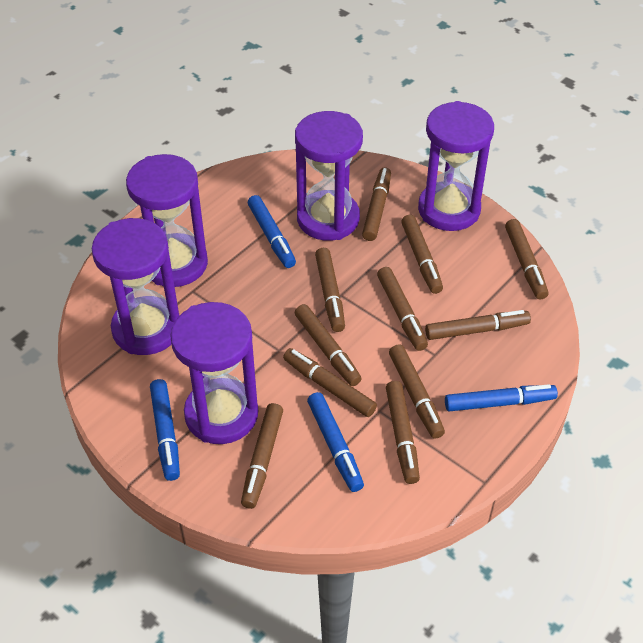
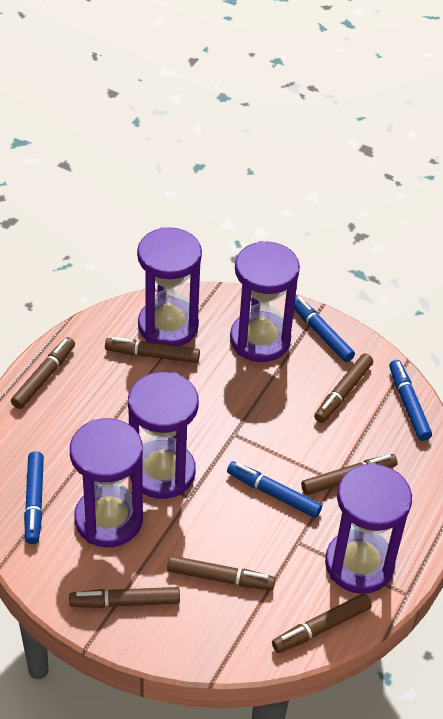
brown marker: 11 -> 7

